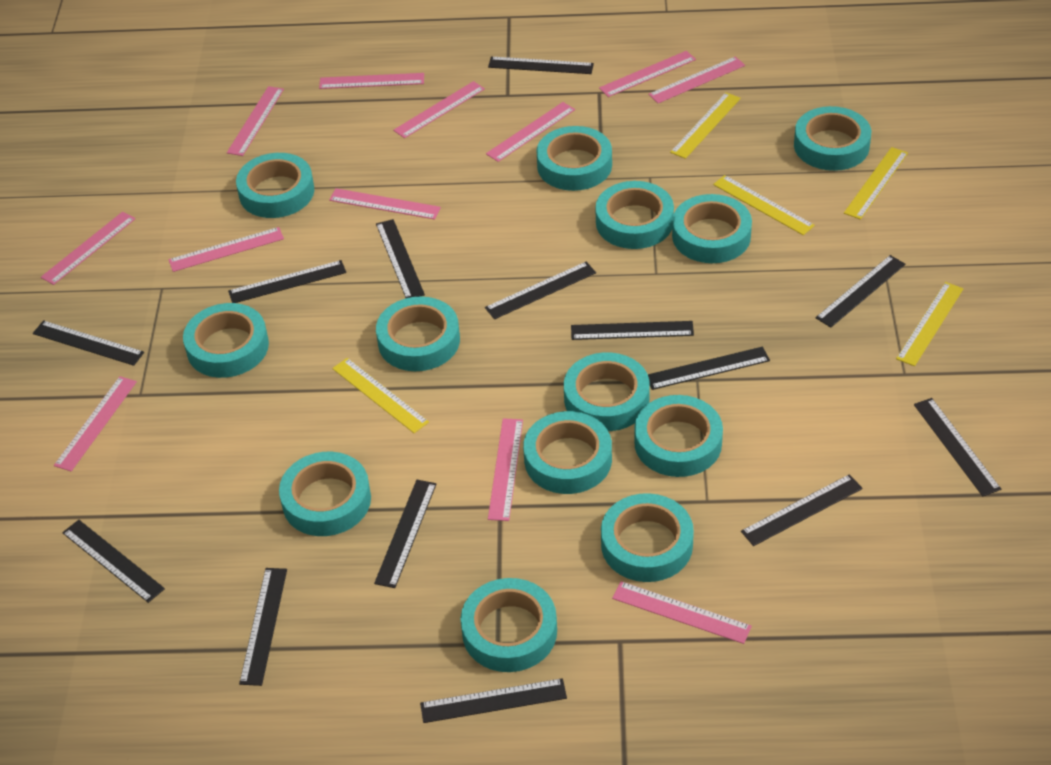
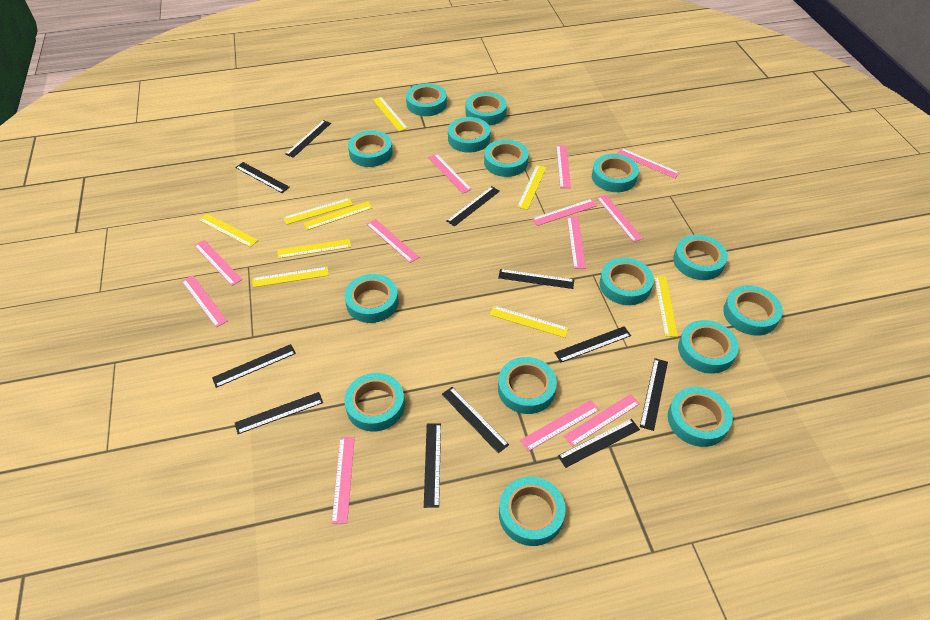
black ruler: 14 -> 11
turquoise tape: 13 -> 15
yellow ruler: 5 -> 9

